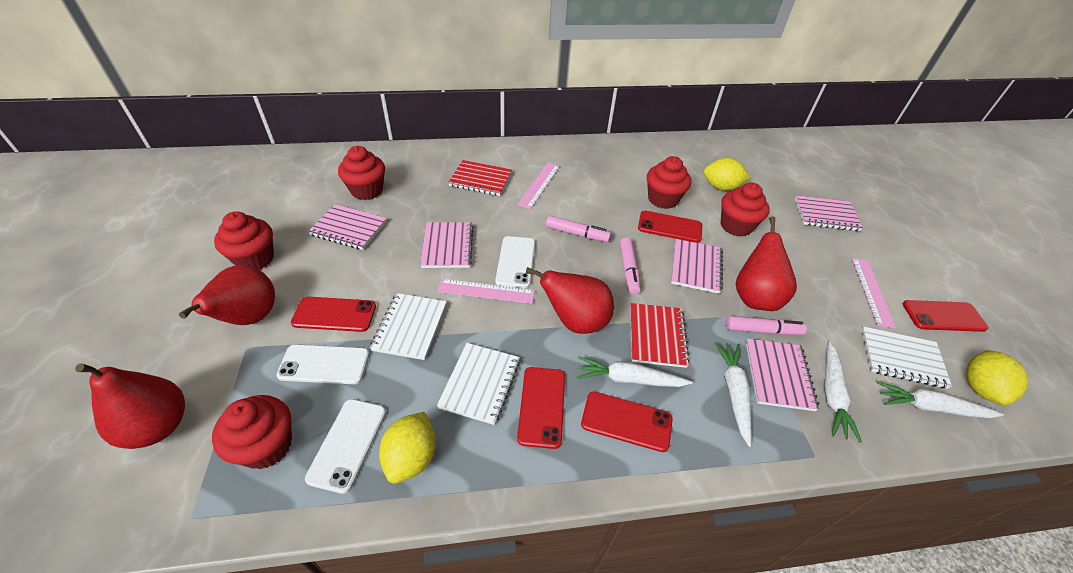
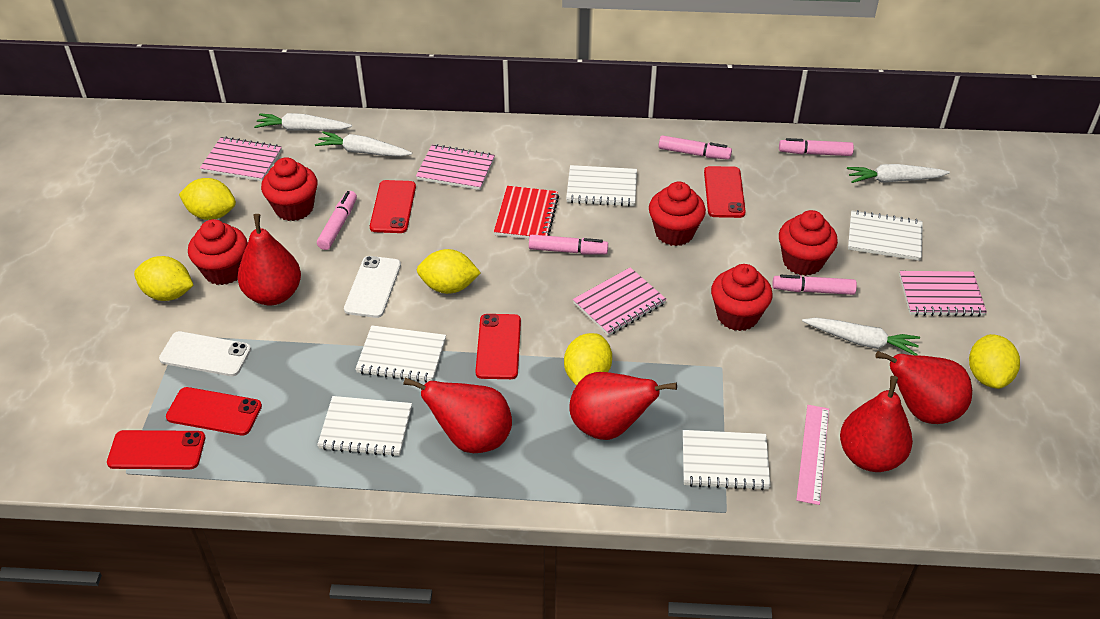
pink marker: 3 -> 5
pink notebook: 5 -> 4
pink ruler: 3 -> 1
red notebook: 2 -> 1
red pear: 4 -> 5
white notebook: 3 -> 5
white phone: 3 -> 2
yellow lemon: 3 -> 5

